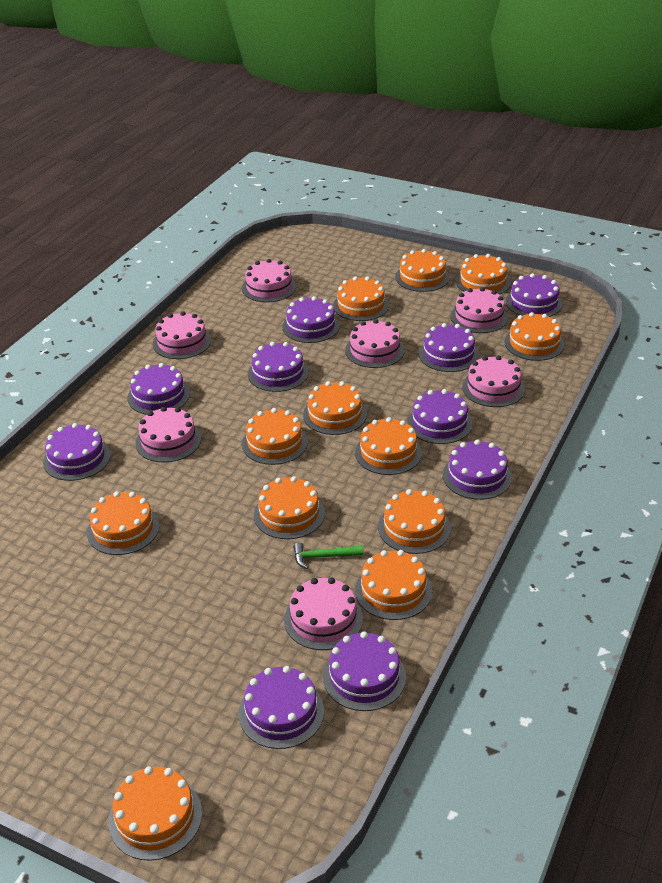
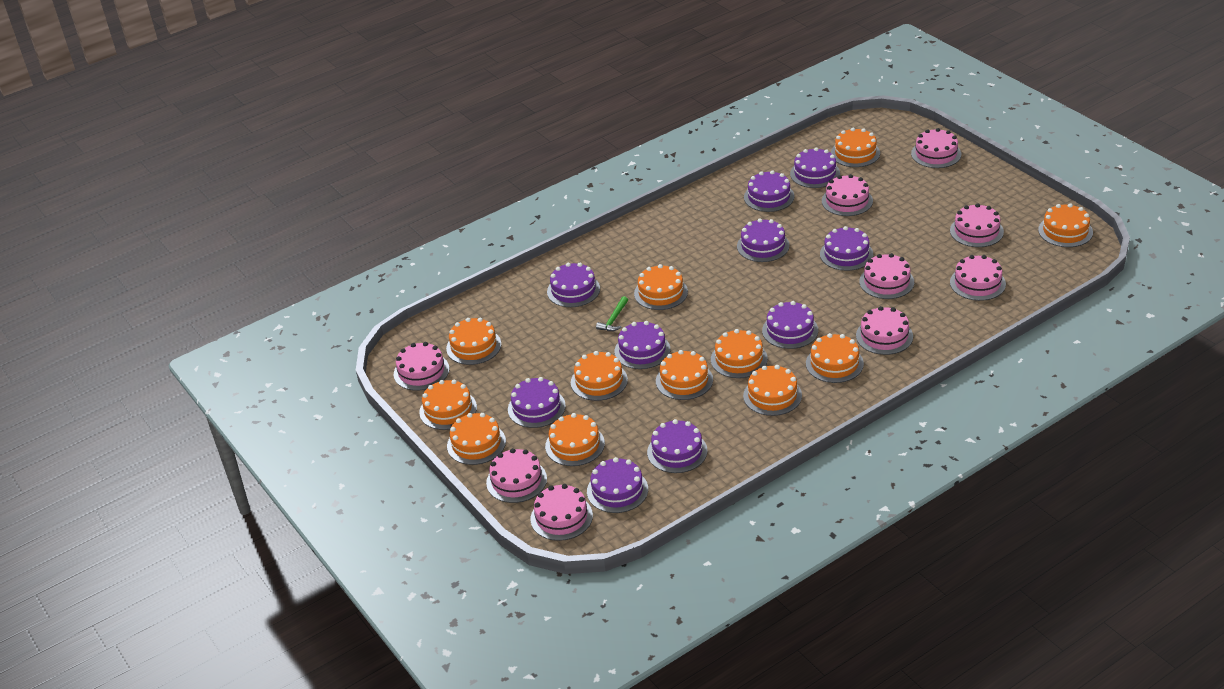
pink cake: 7 -> 9

